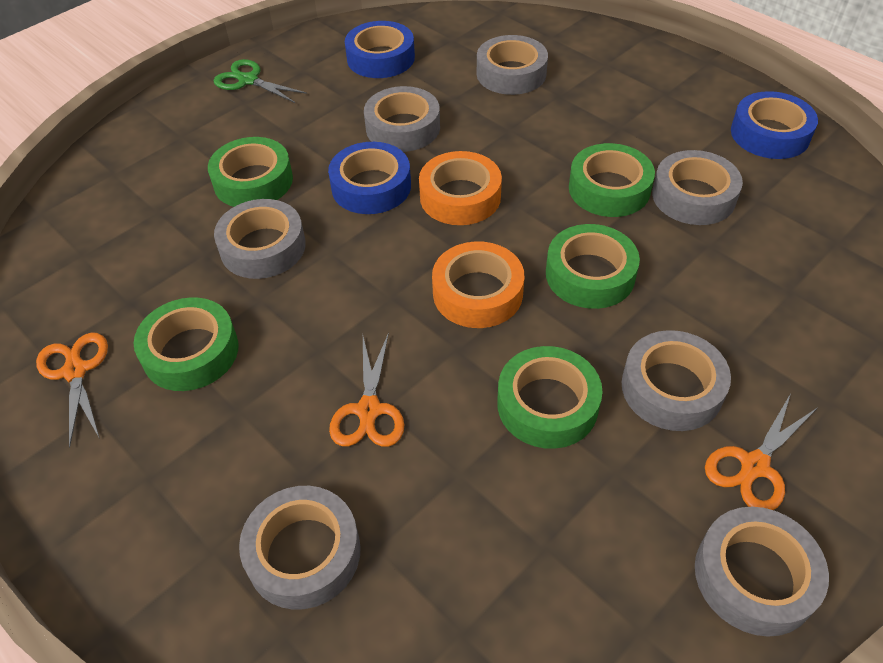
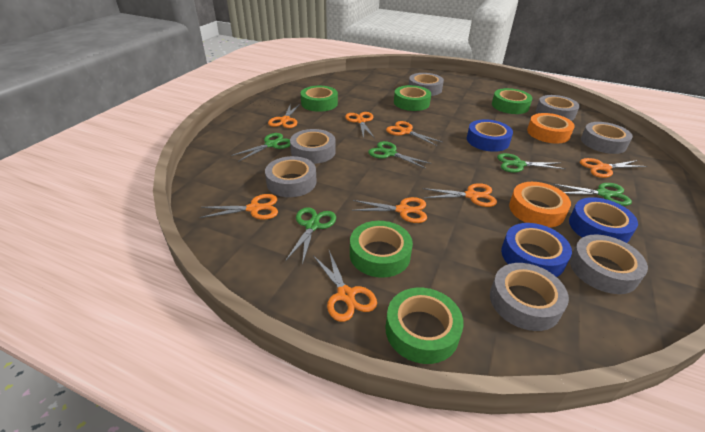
green scissors: 1 -> 5
orange scissors: 3 -> 8

